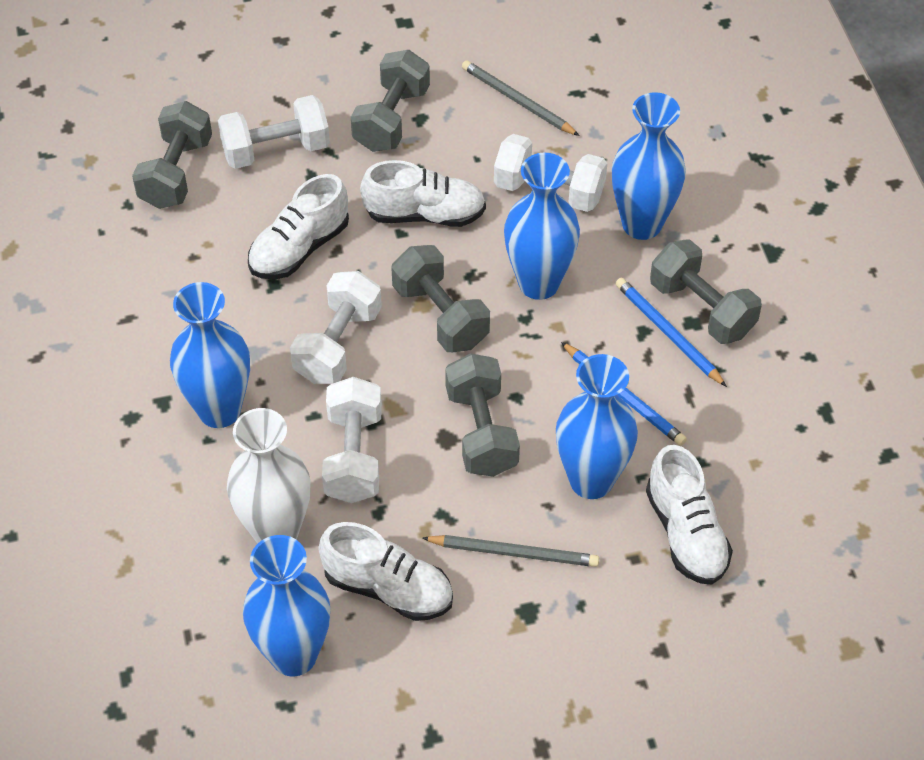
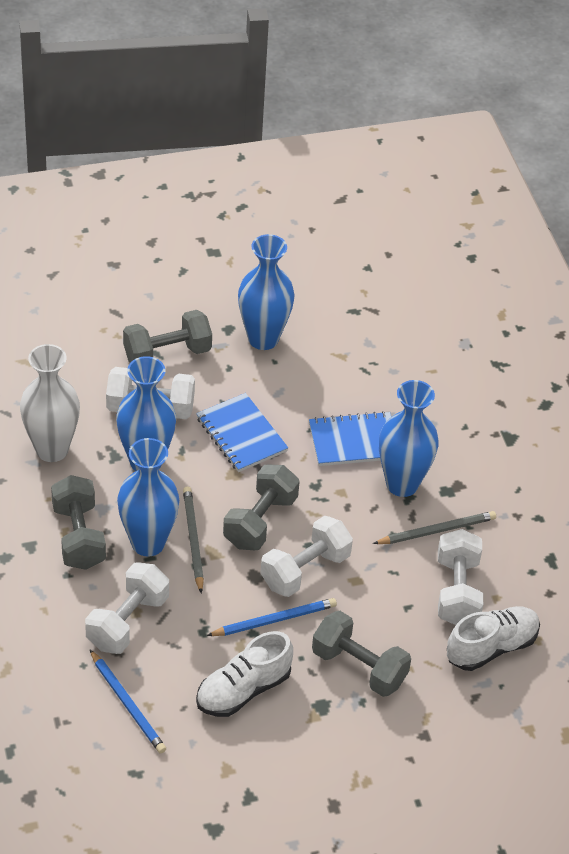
blue notebook: 0 -> 2
blue vase: 5 -> 4
grey dumbbell: 5 -> 4
white shoe: 4 -> 2

